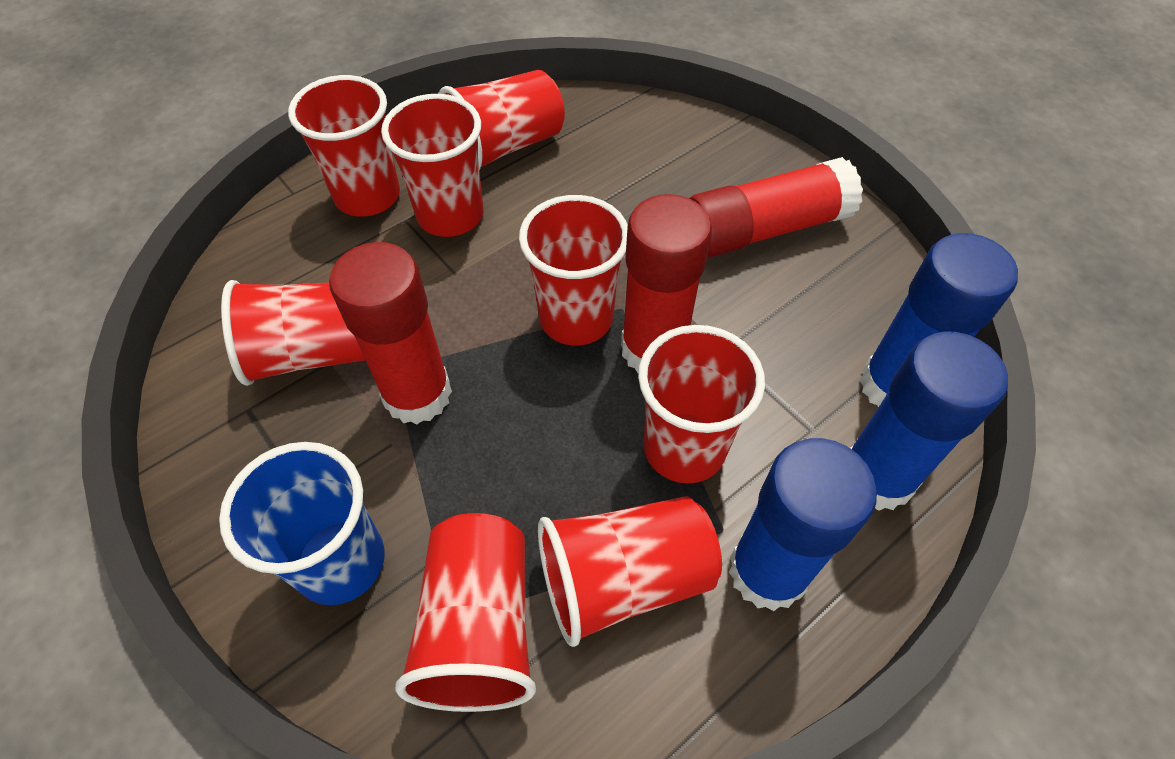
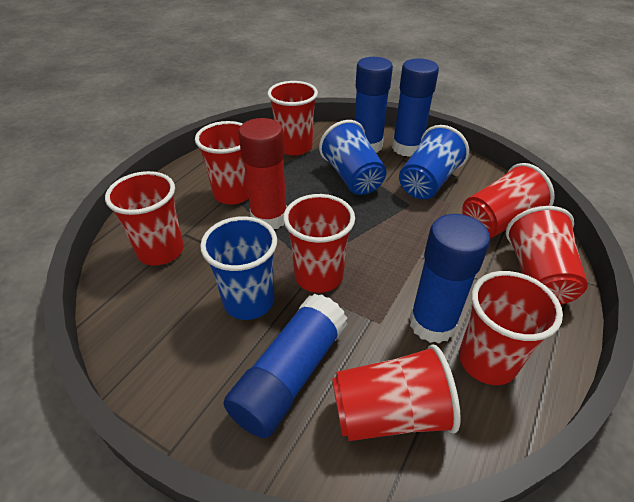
blue cup: 1 -> 3
blue glue stick: 3 -> 4
red glue stick: 3 -> 1

